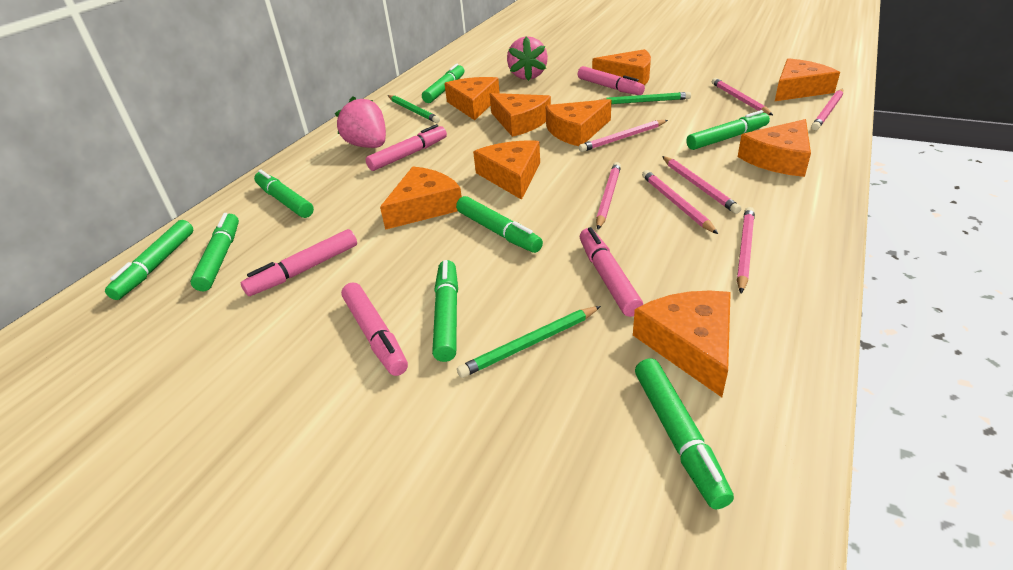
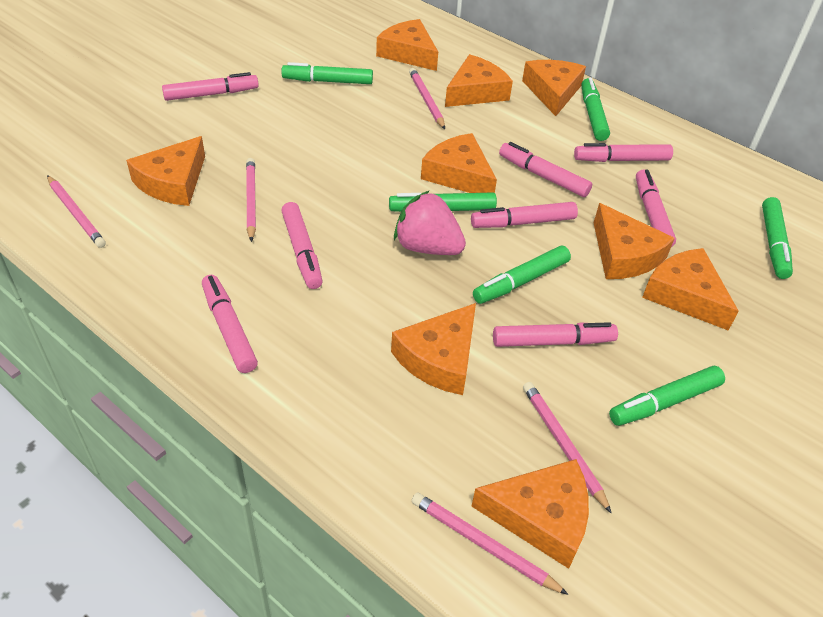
green marker: 8 -> 6
green pencil: 3 -> 0
pink marker: 5 -> 8
pink pencil: 7 -> 5
pink strawberry: 2 -> 1

